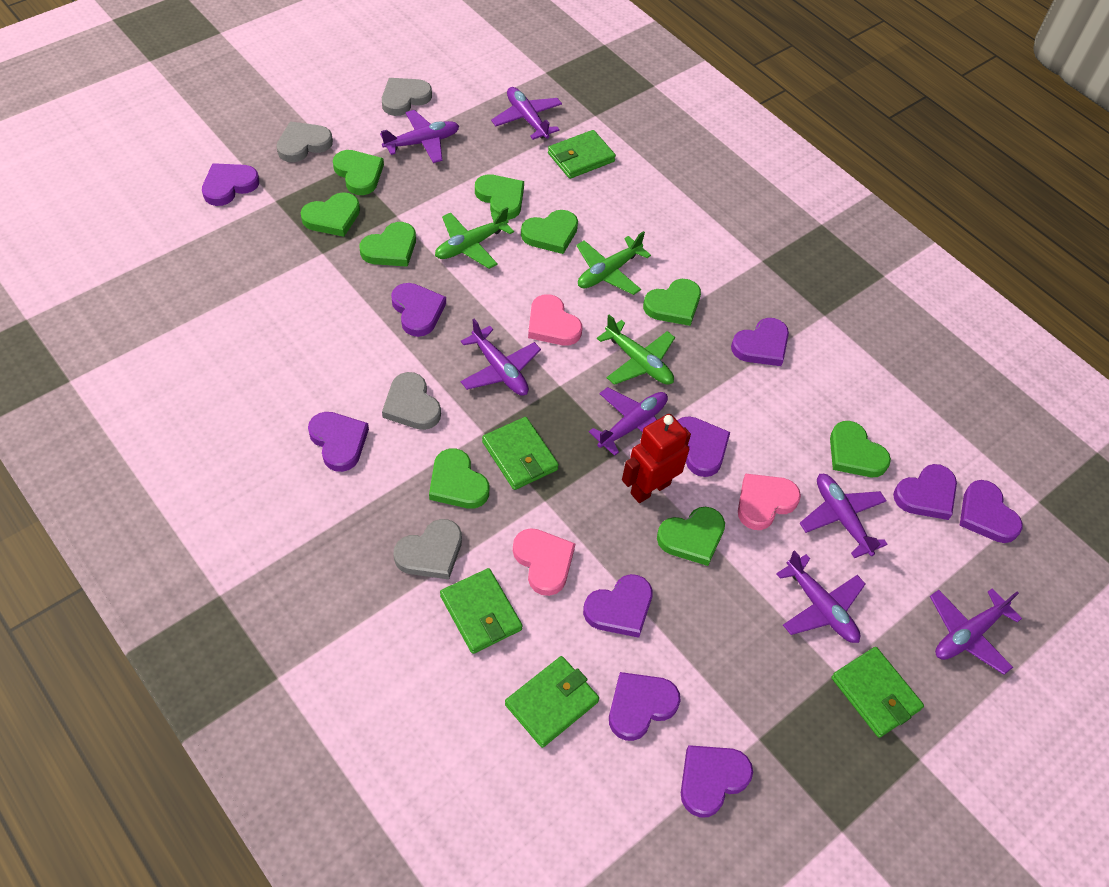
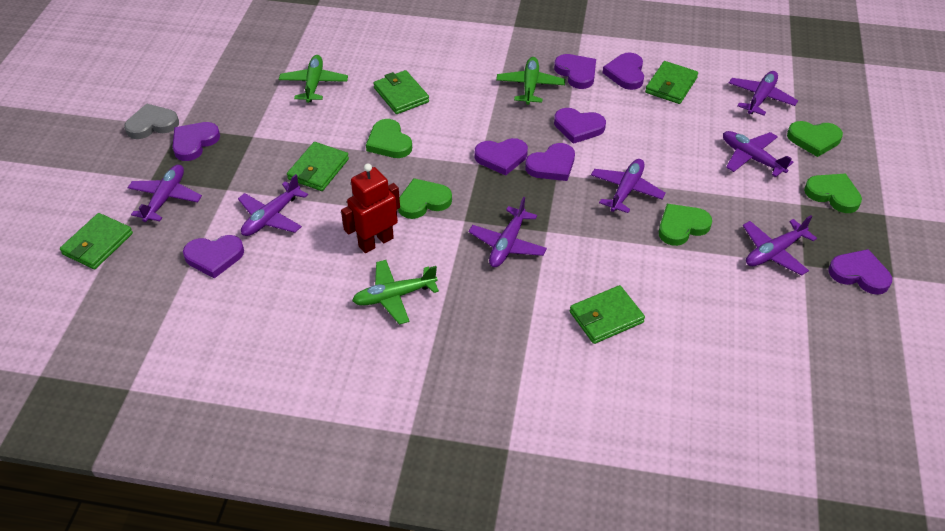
green heart: 9 -> 5
grey heart: 4 -> 1
pink heart: 3 -> 0
purple heart: 10 -> 8

